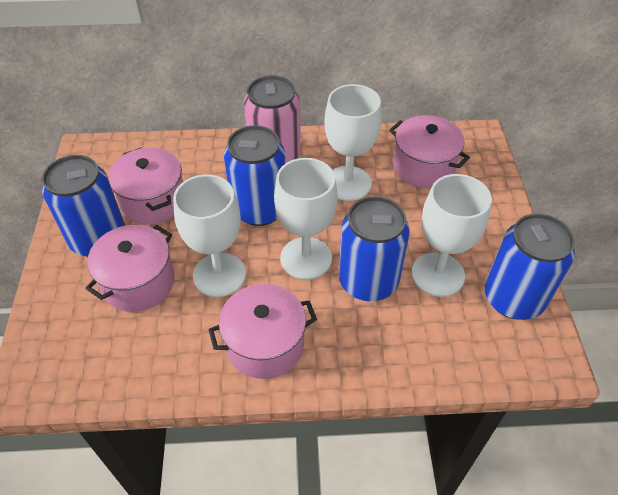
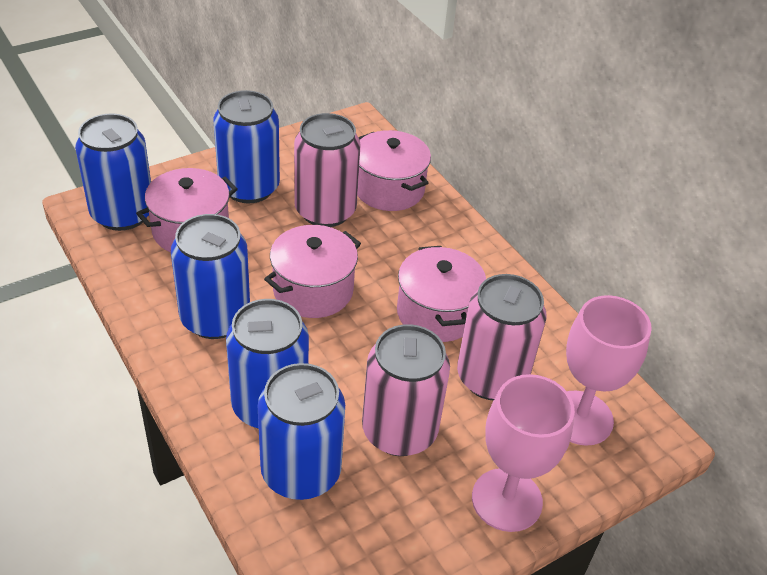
blue can: 4 -> 5
pink can: 1 -> 3
pink goblet: 0 -> 2
white goblet: 4 -> 0

